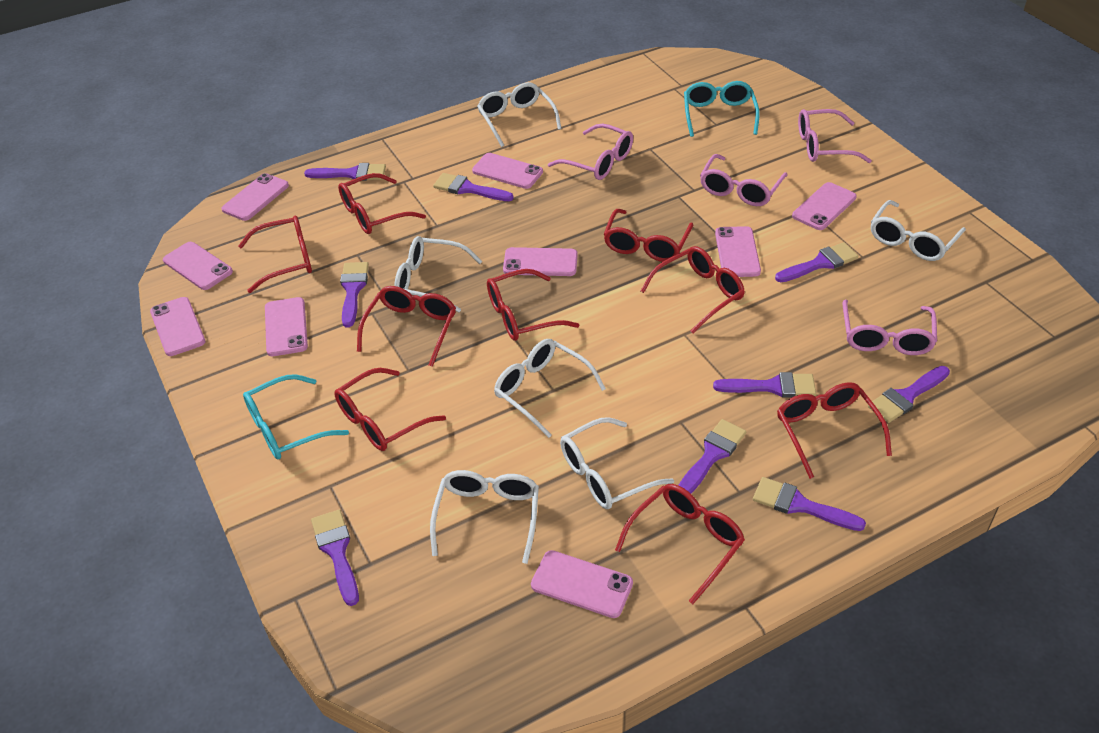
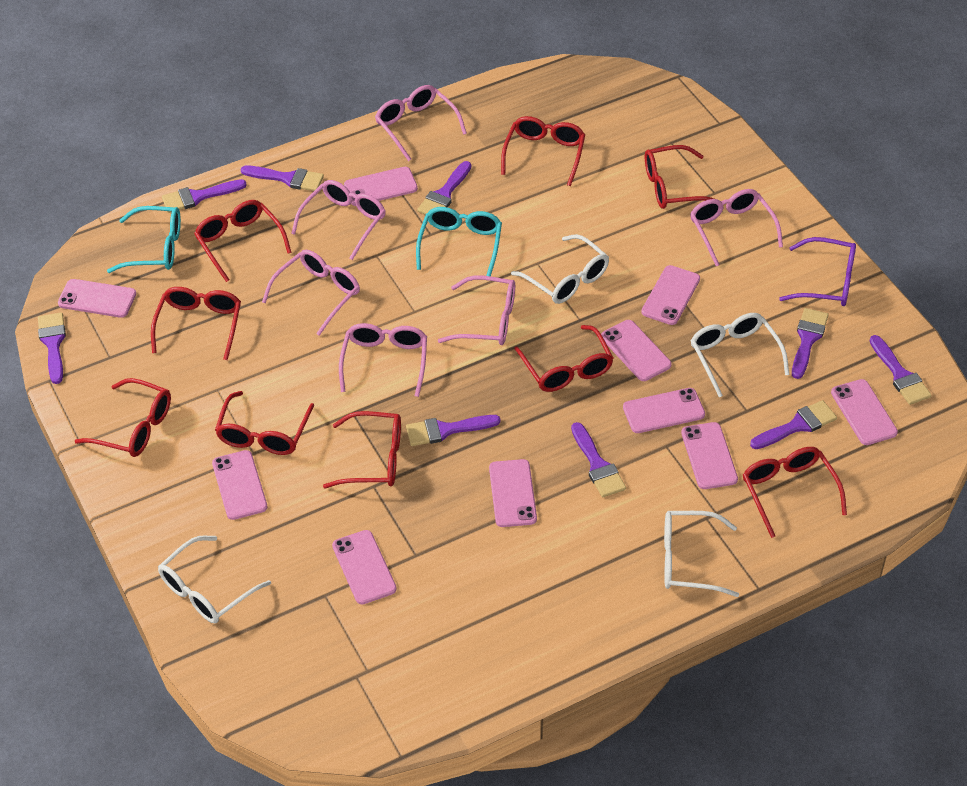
pink glasses: 4 -> 6
pink phone: 9 -> 10
purple glasses: 0 -> 1
white glasses: 6 -> 4

